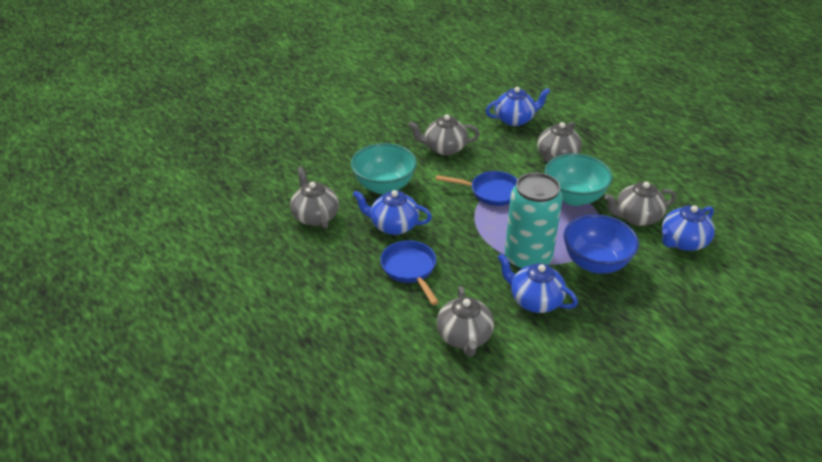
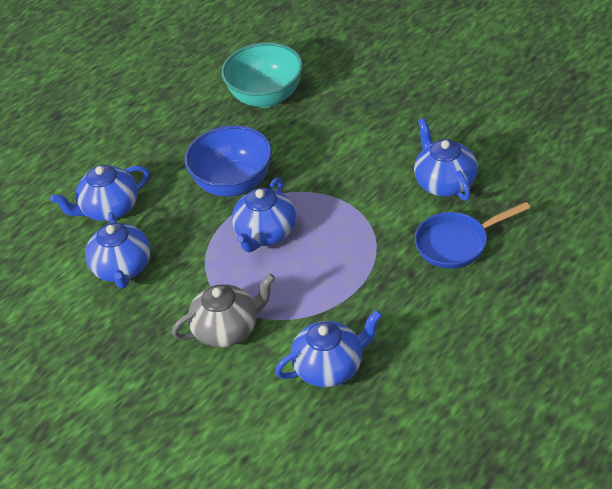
blue pan: 2 -> 1
blue teapot: 4 -> 5
grey teapot: 5 -> 1
turquoise bowl: 2 -> 1
turquoise can: 1 -> 0

